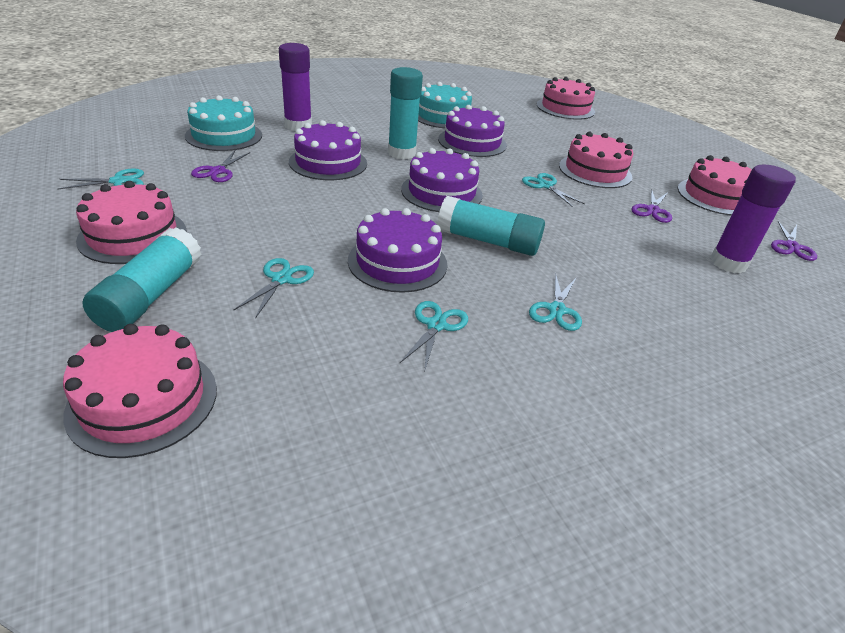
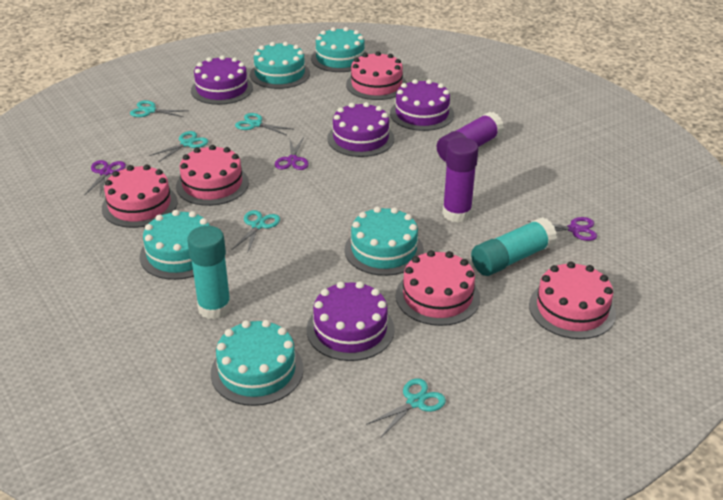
turquoise cake: 2 -> 5
turquoise glue stick: 3 -> 2

